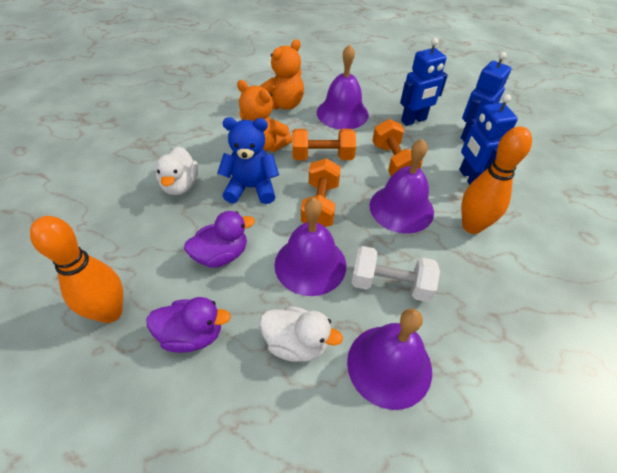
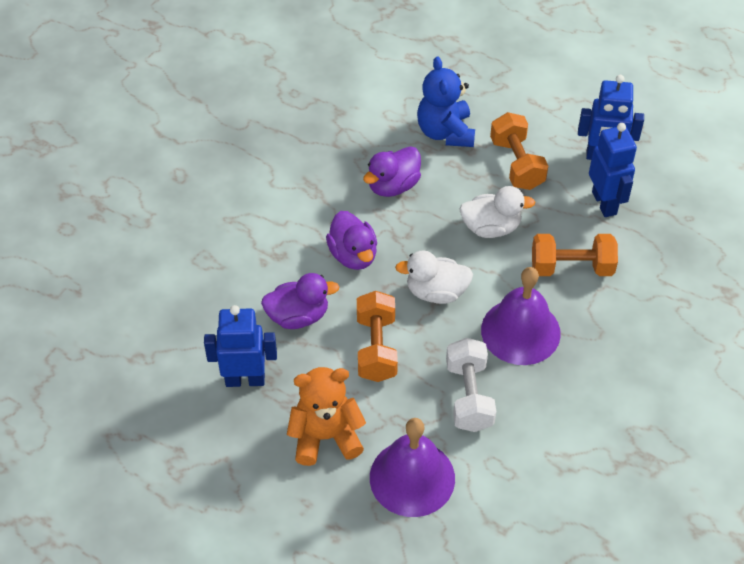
orange bowling pin: 2 -> 0
orange teddy bear: 2 -> 1
purple bell: 4 -> 2
purple duck: 2 -> 3

